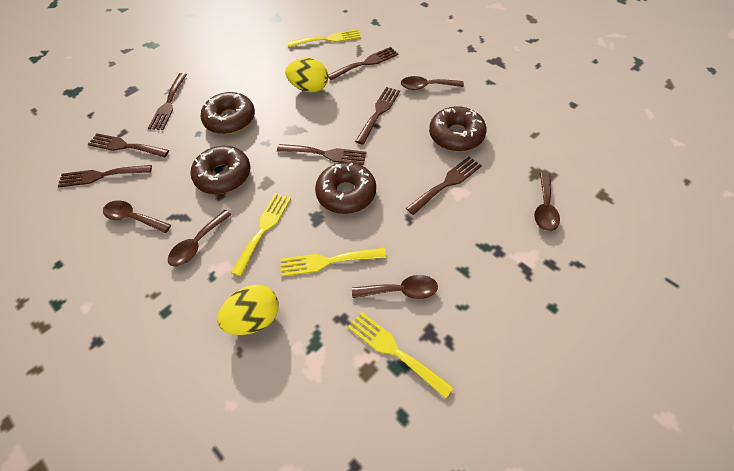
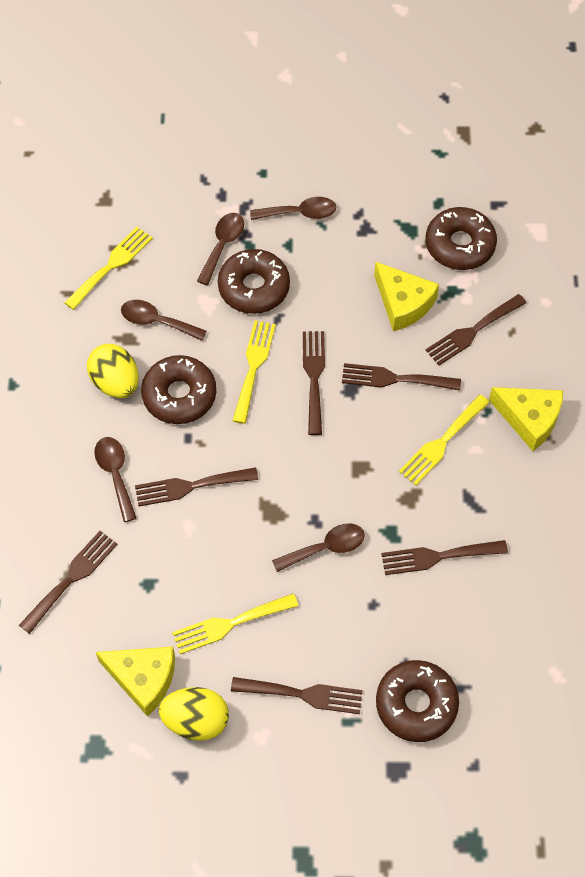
yellow cheese: 0 -> 3

